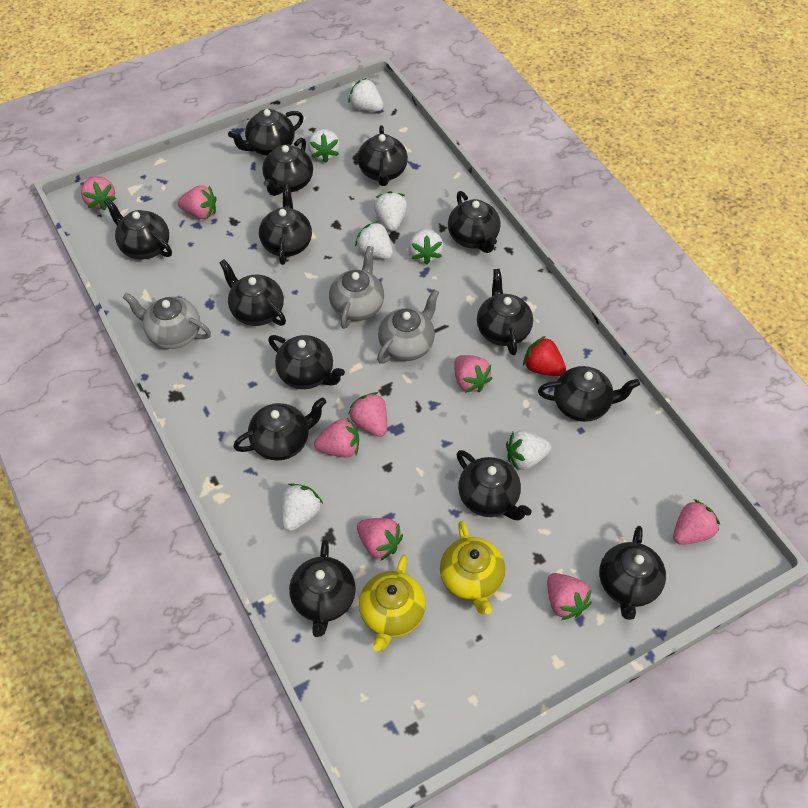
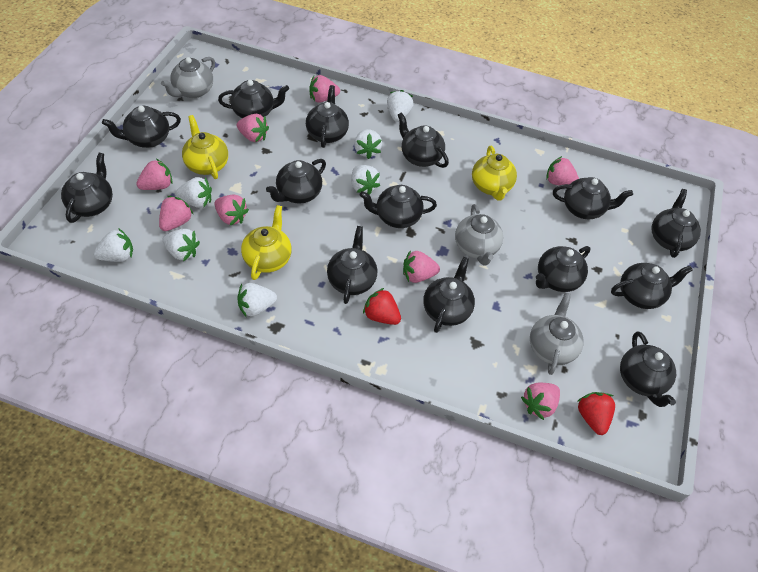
red strawberry: 1 -> 2
yellow teapot: 2 -> 3

